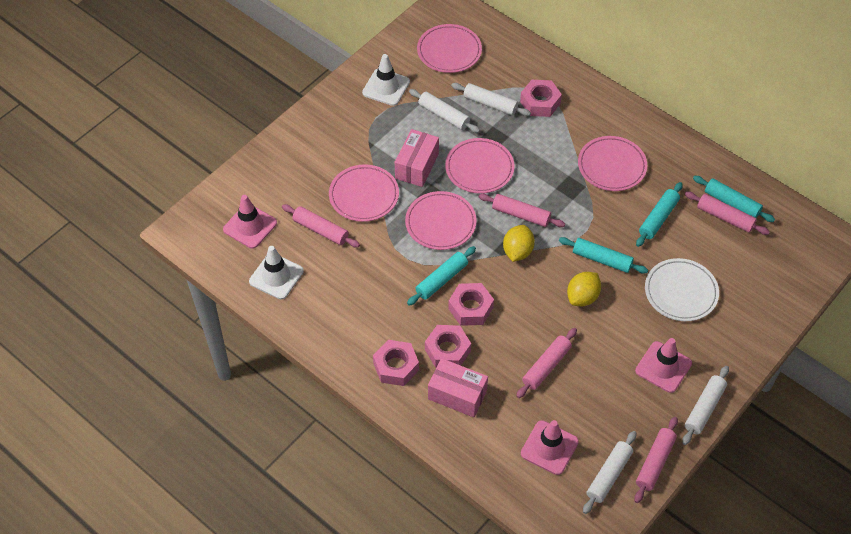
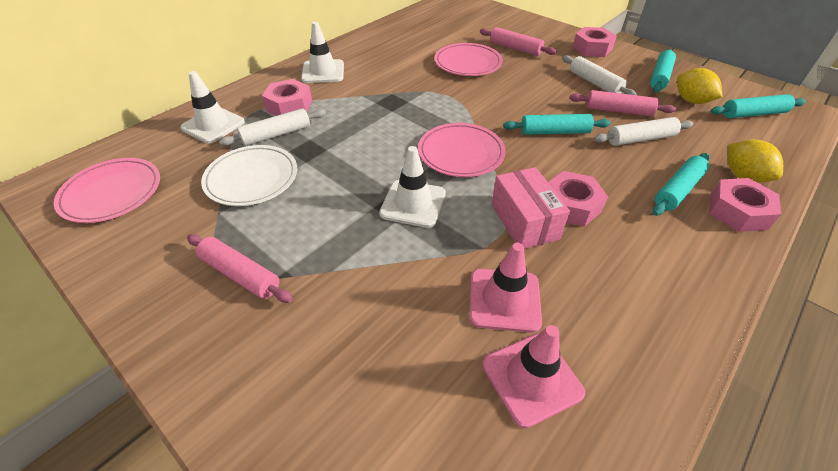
pink box: 2 -> 1
pink plate: 5 -> 3
pink rolling pin: 5 -> 3
pink traffic cone: 3 -> 2
white rolling pin: 4 -> 3
white traffic cone: 2 -> 3

